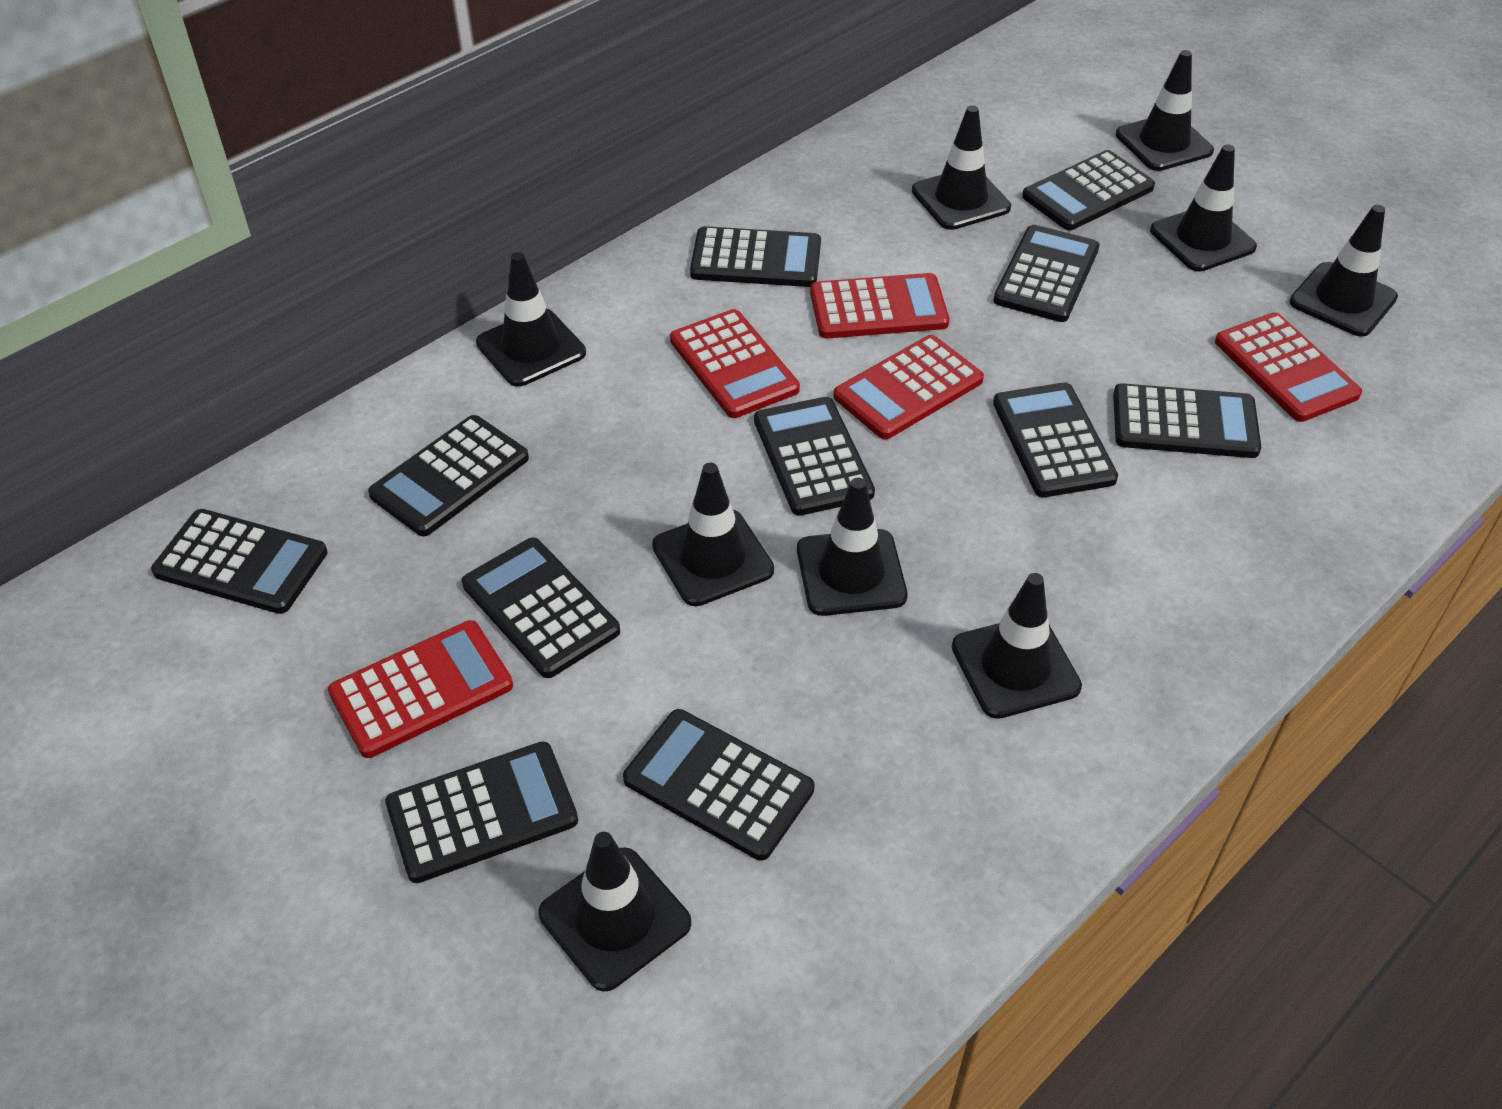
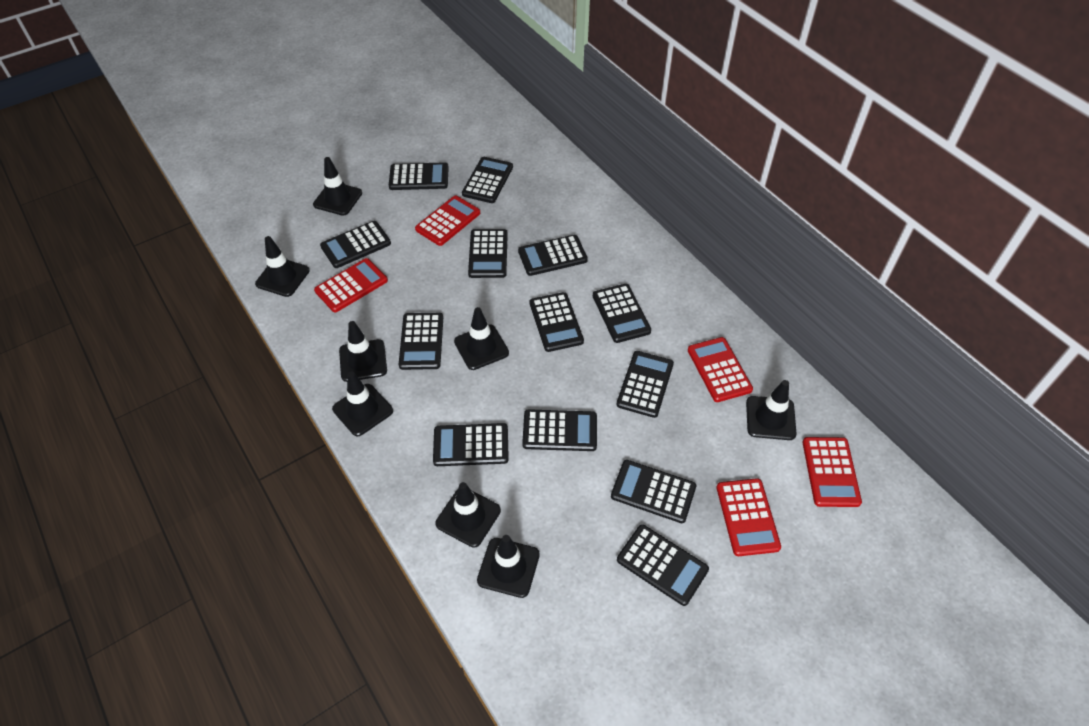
black calculator: 11 -> 13
black traffic cone: 9 -> 8

